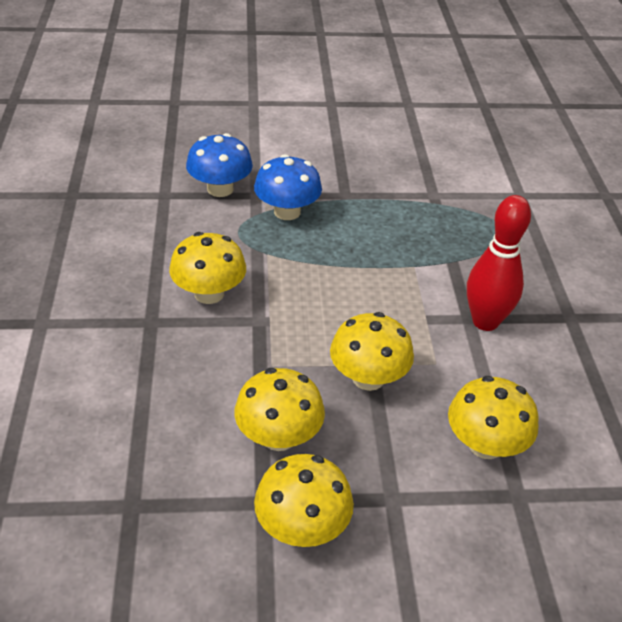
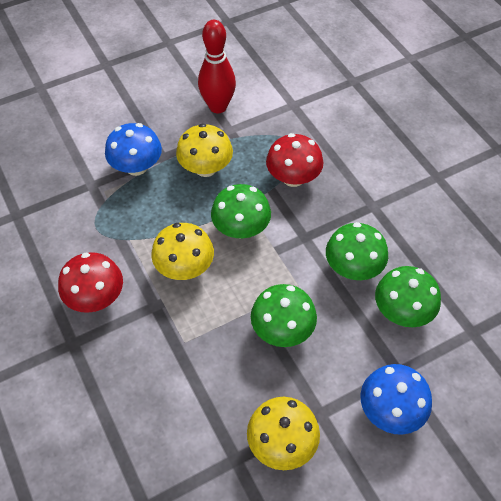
green mushroom: 0 -> 4
red mushroom: 0 -> 2
yellow mushroom: 5 -> 3

